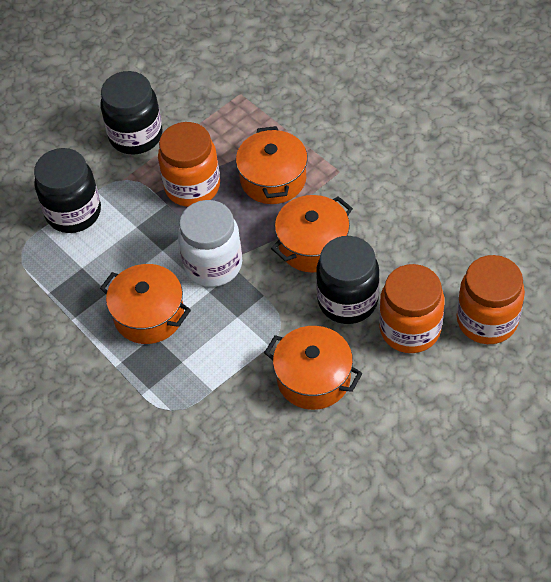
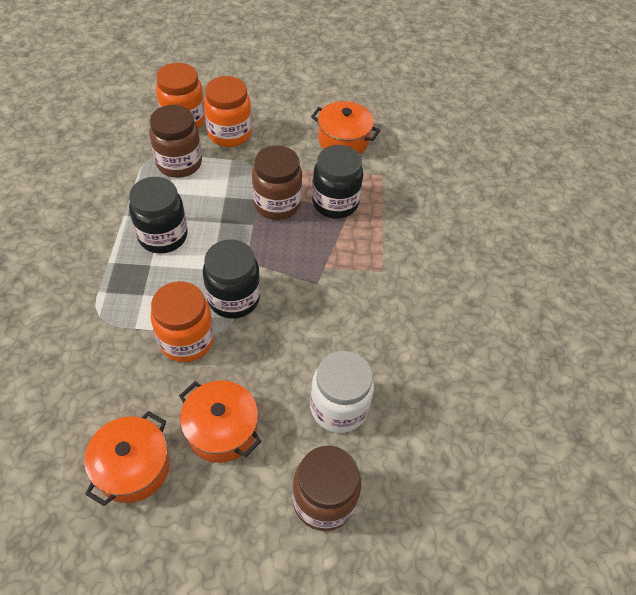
brown jar: 0 -> 3
orange pot: 4 -> 3

